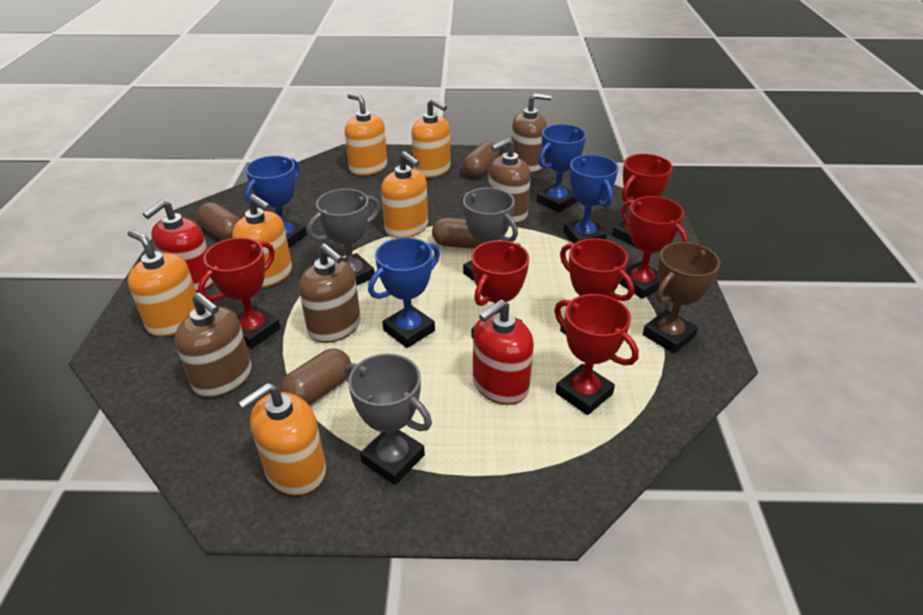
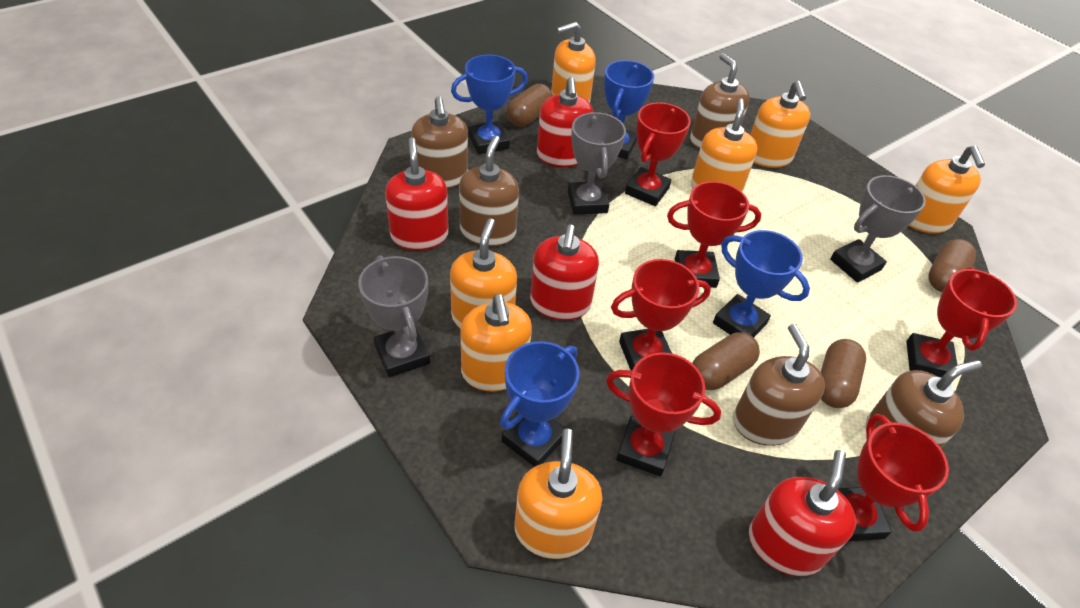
brown soap dispenser: 4 -> 5
brown trophy: 1 -> 0
orange soap dispenser: 6 -> 7
red soap dispenser: 2 -> 4

